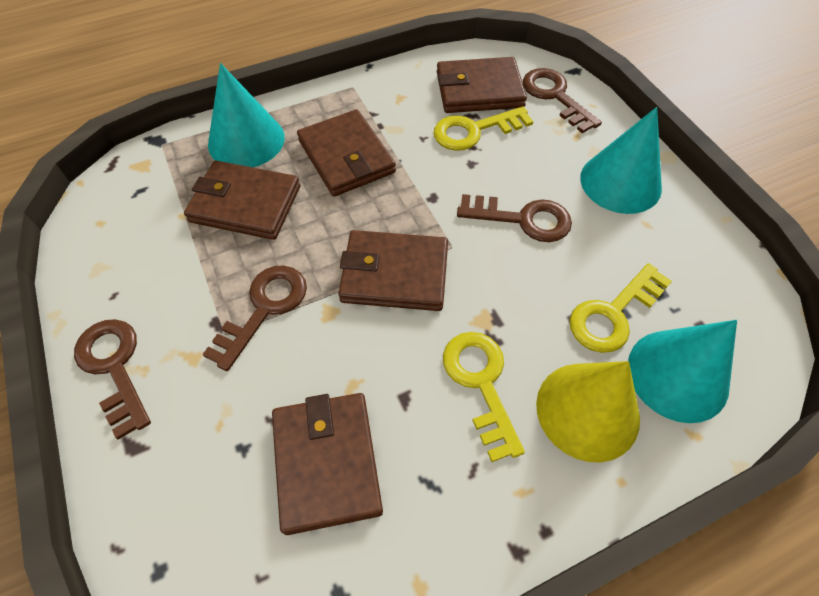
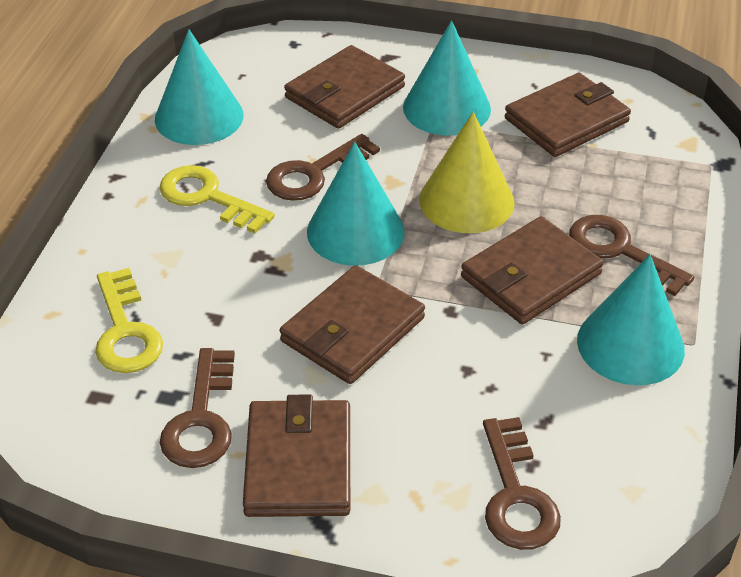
turquoise cone: 3 -> 4
yellow key: 3 -> 2

